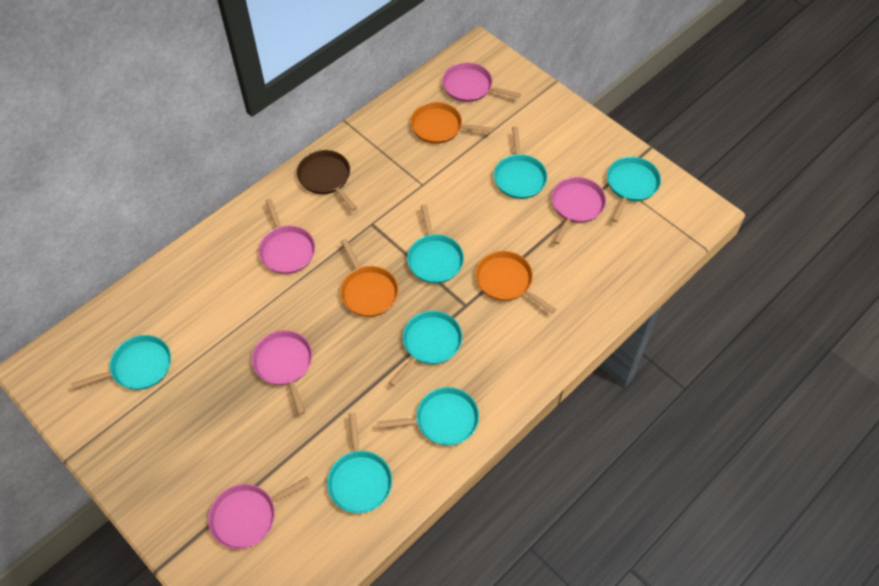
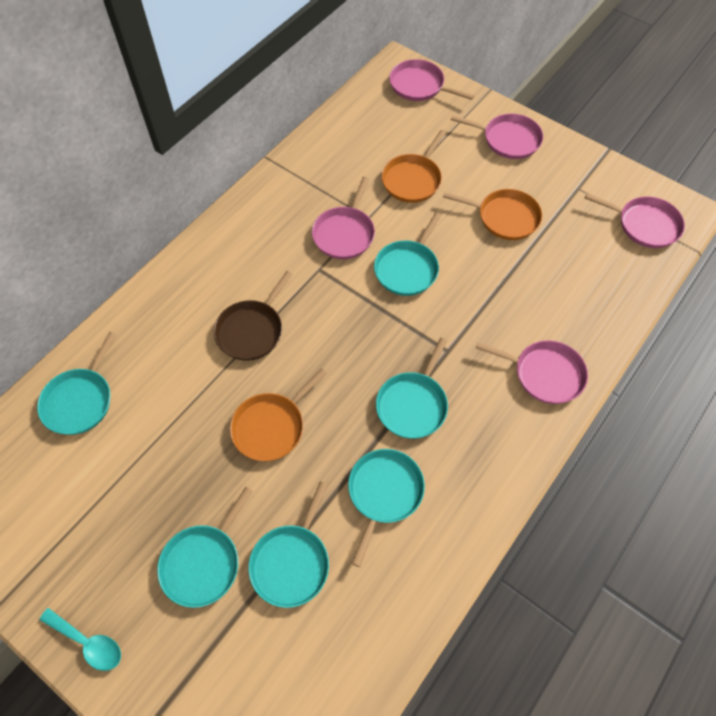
turquoise pan: 7 -> 6
turquoise spoon: 0 -> 1

